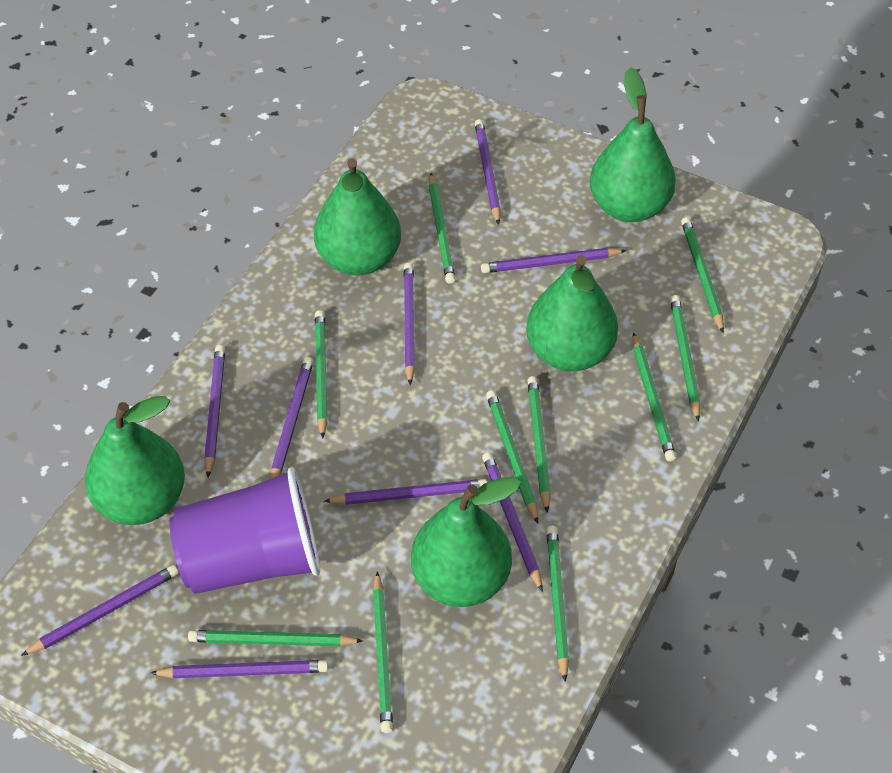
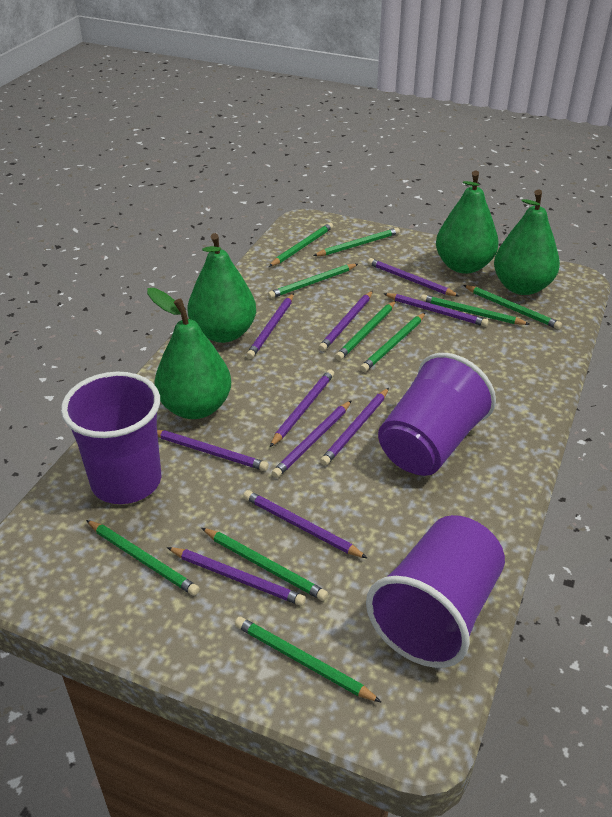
green pear: 5 -> 4
purple cup: 1 -> 3
purple pencil: 9 -> 10

